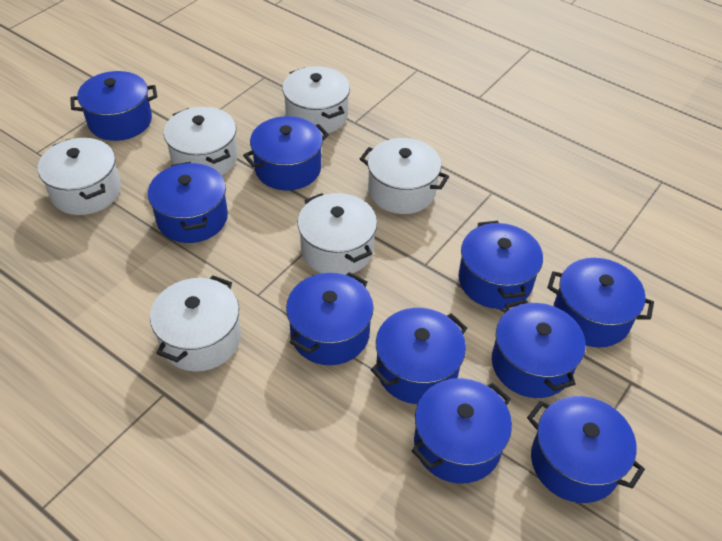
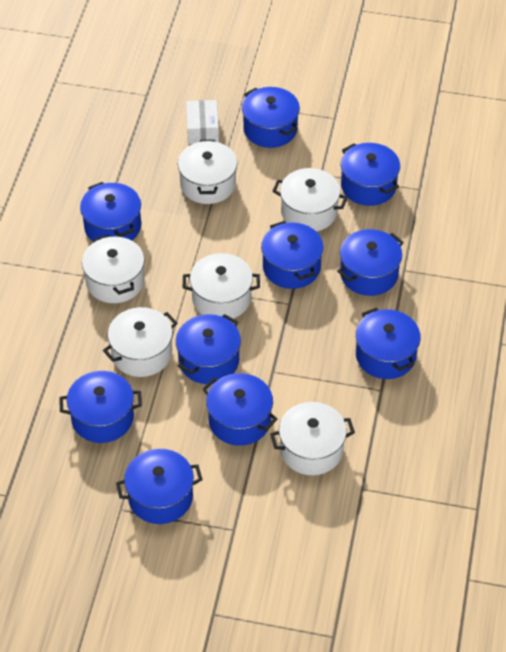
white box: 0 -> 1

